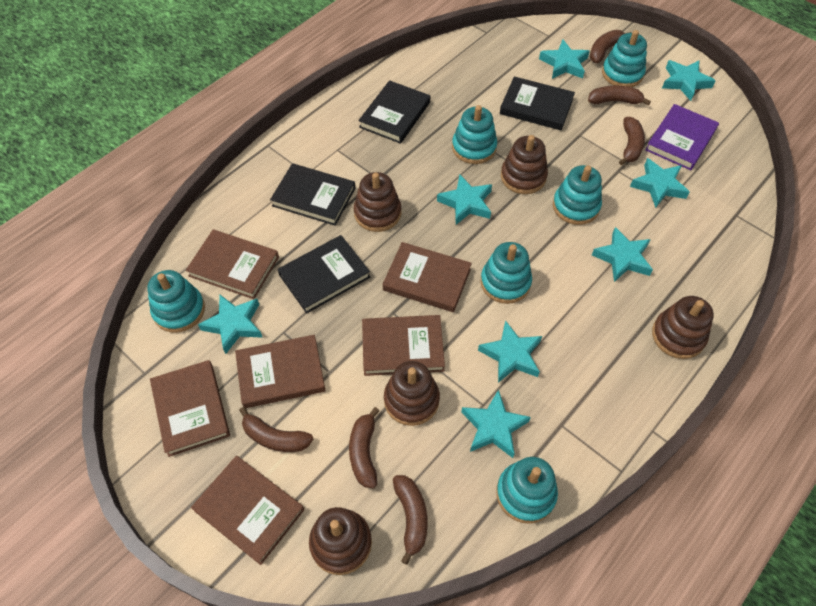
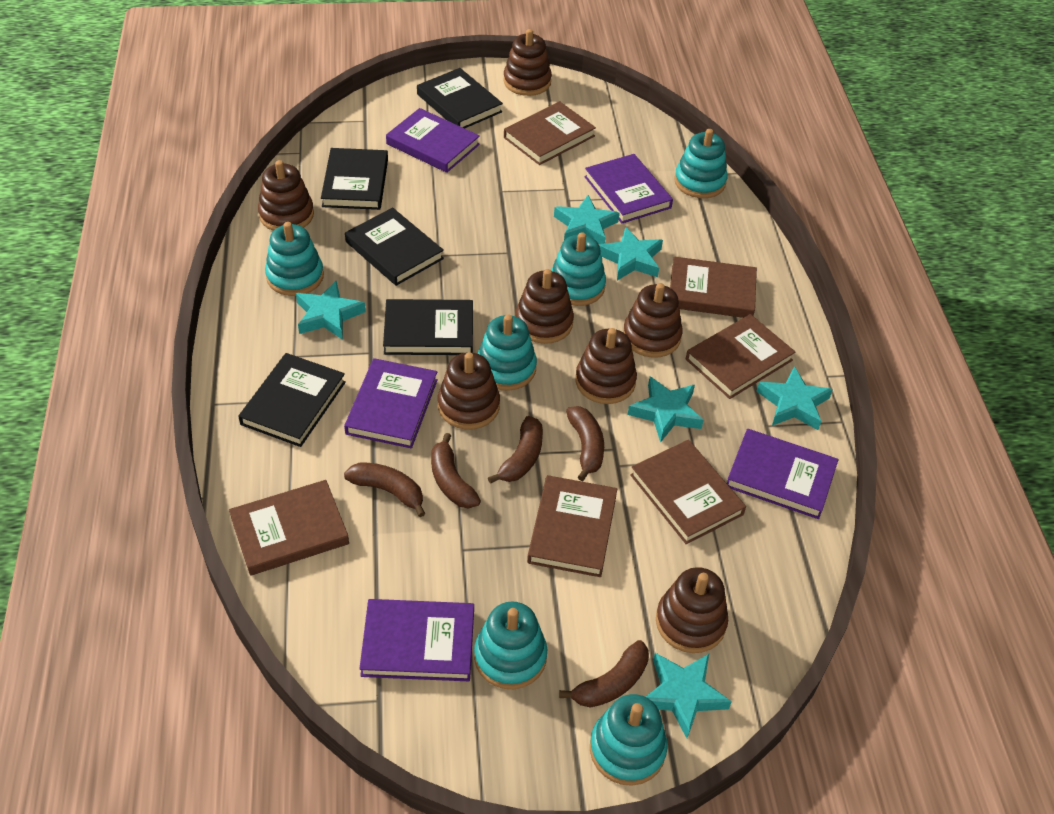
black book: 4 -> 5
brown banana: 6 -> 5
brown stacking toy: 5 -> 7
purple book: 1 -> 5
turquoise star: 8 -> 6

